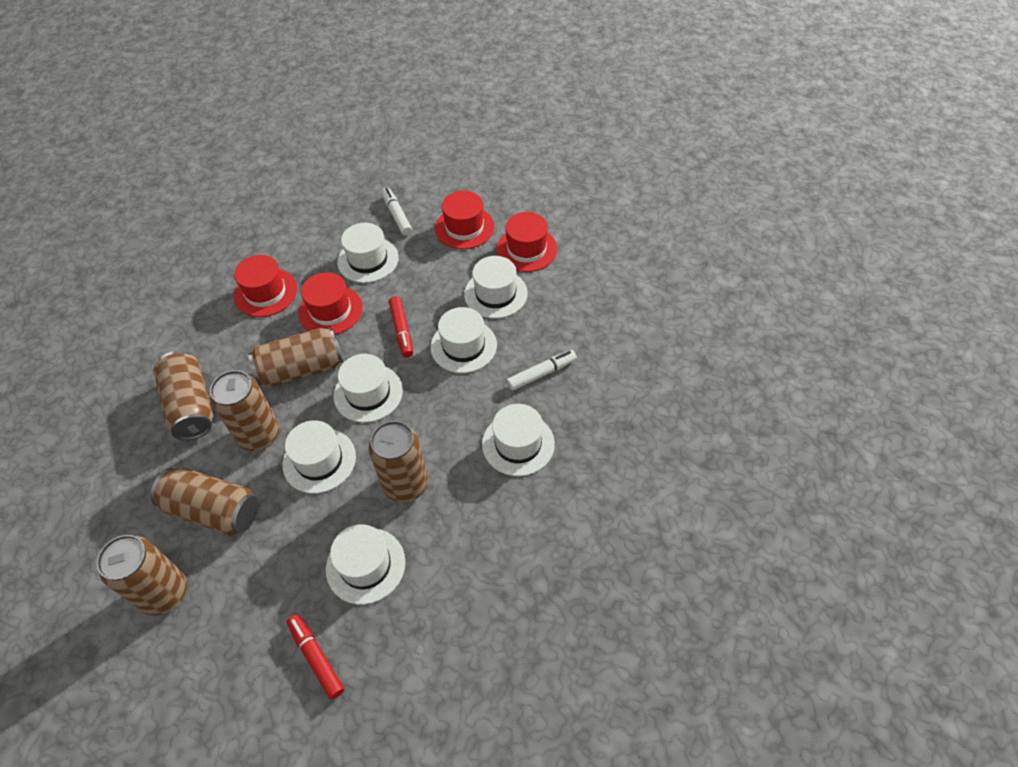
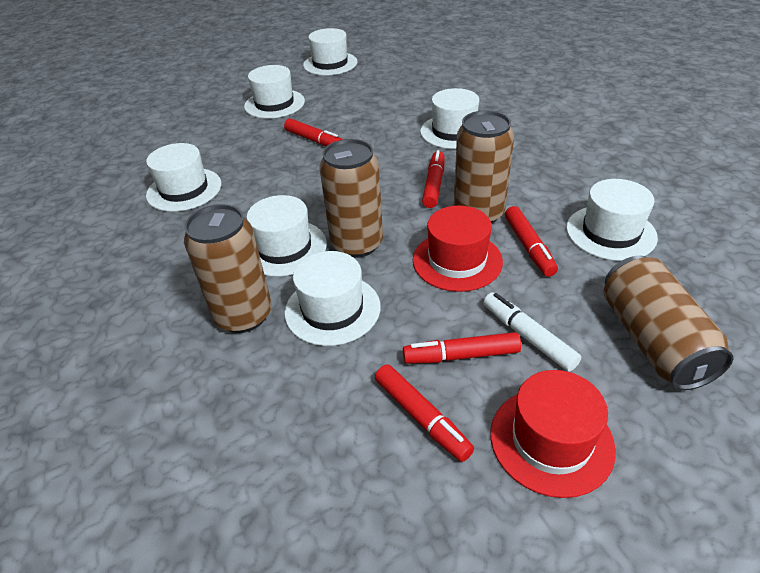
brown can: 6 -> 4
red hat: 4 -> 2
red marker: 2 -> 5
white marker: 2 -> 1

